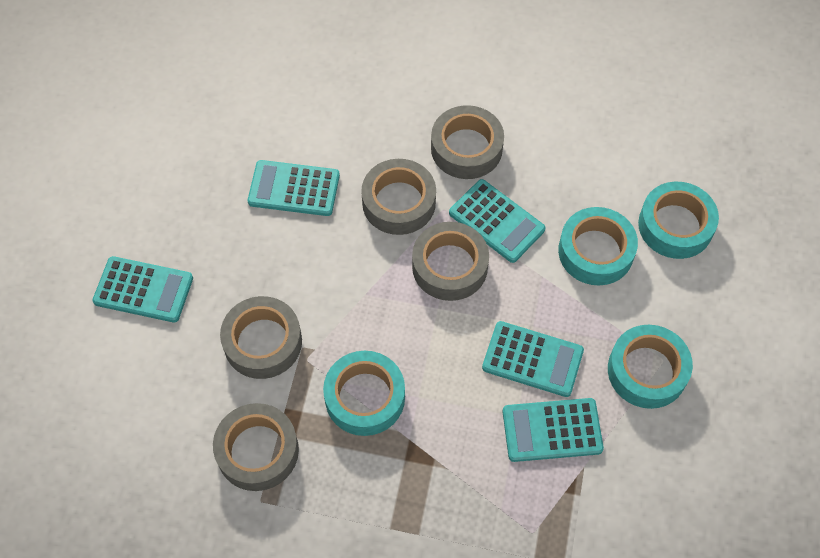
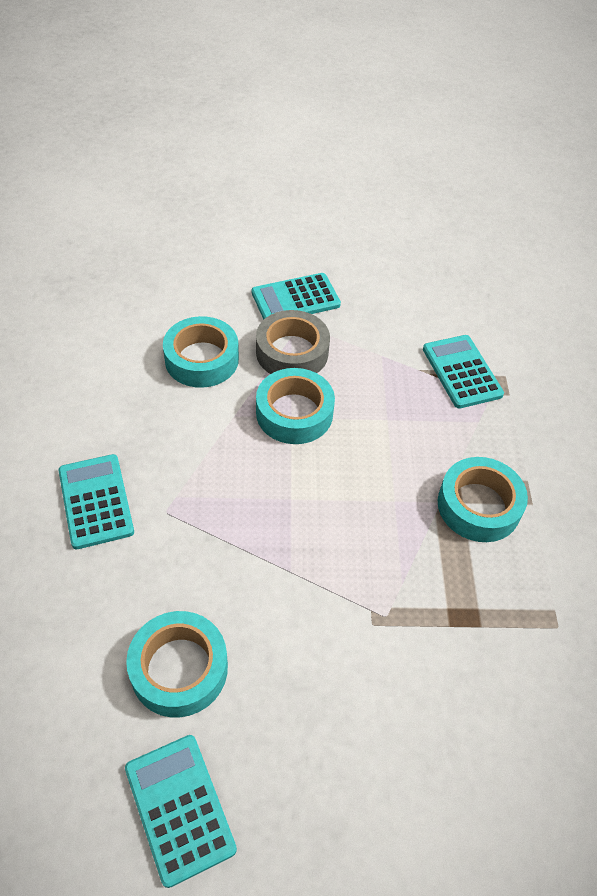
grey tape: 5 -> 1
turquoise calculator: 5 -> 4

